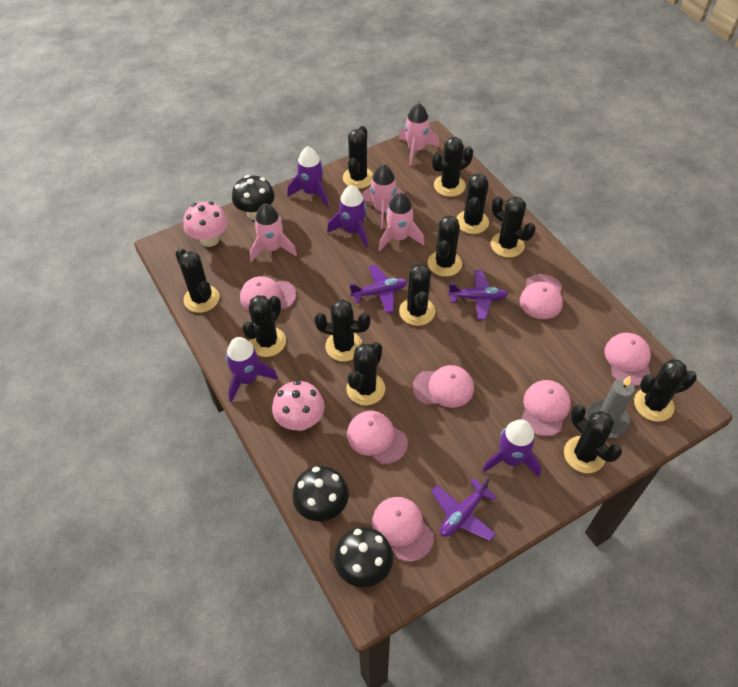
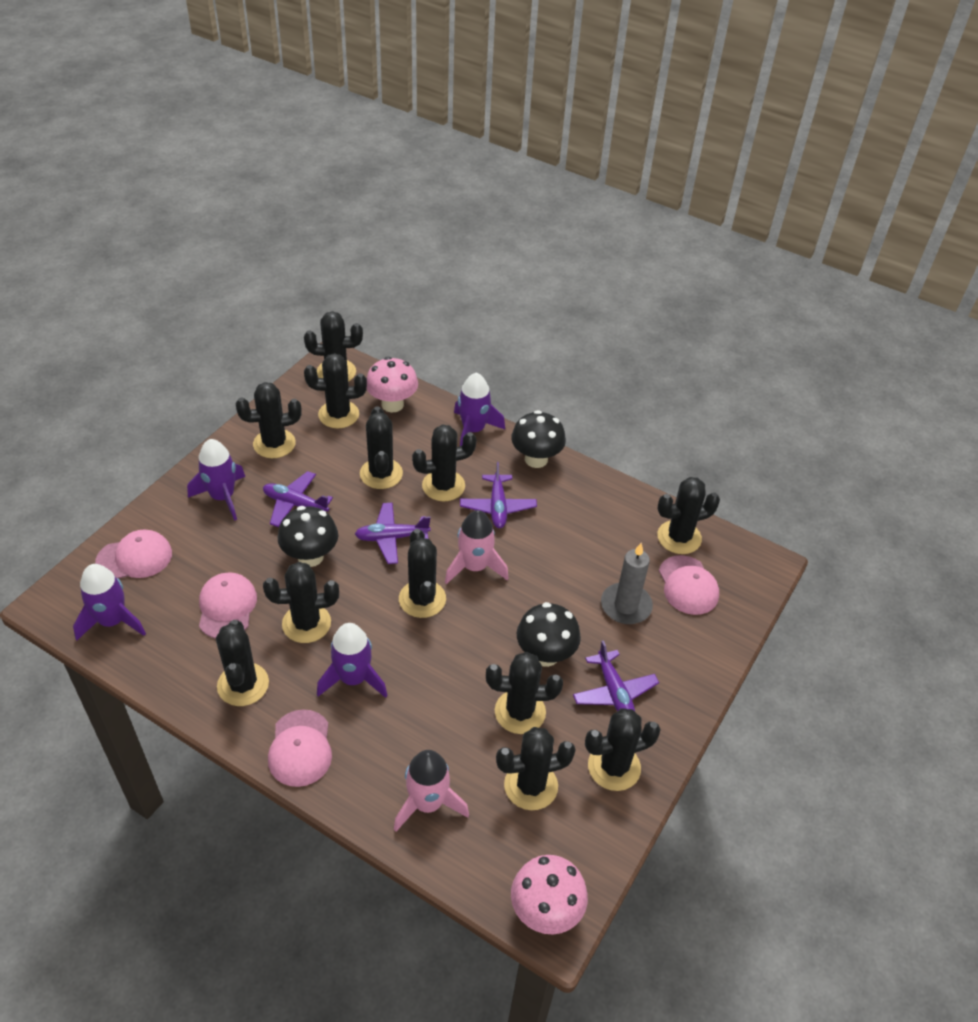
pink cap: 7 -> 4
pink rocket: 4 -> 2
purple plane: 3 -> 4

